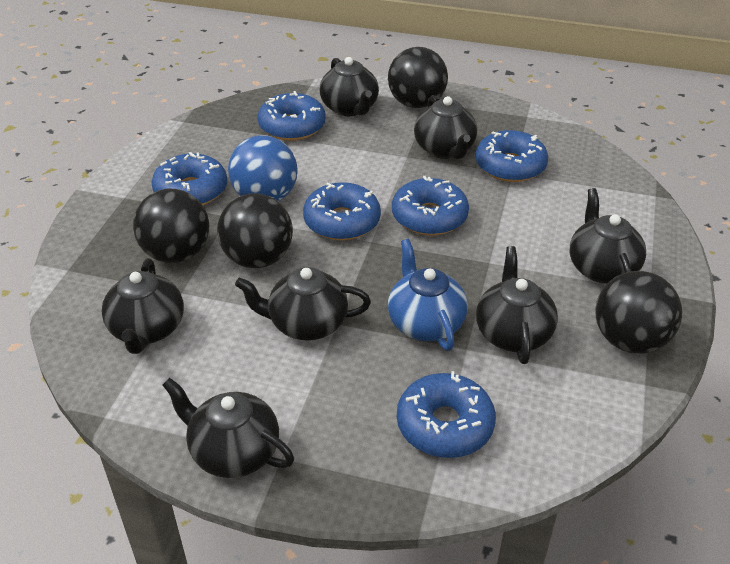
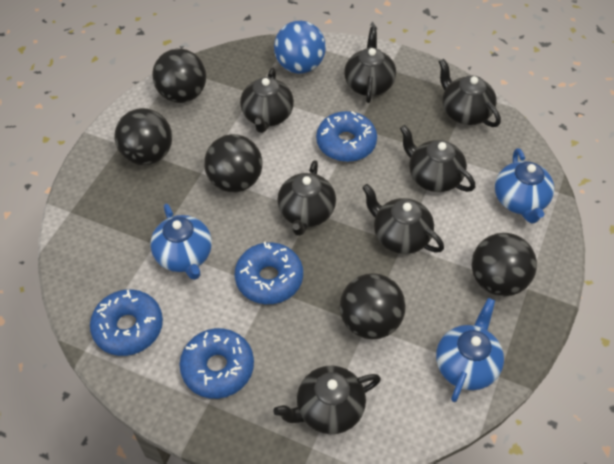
black ball: 4 -> 5
blue donut: 6 -> 4
blue teapot: 1 -> 3

